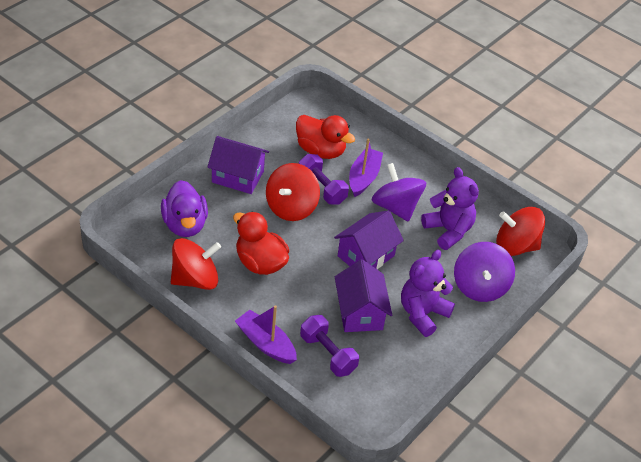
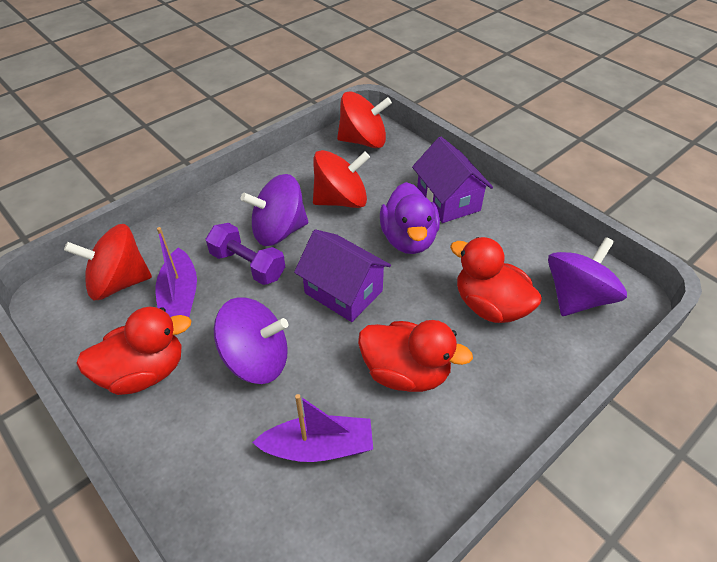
purple dumbbell: 2 -> 1
purple house: 3 -> 2
purple spinning top: 2 -> 3
purple teddy bear: 2 -> 0
red duck: 2 -> 3

